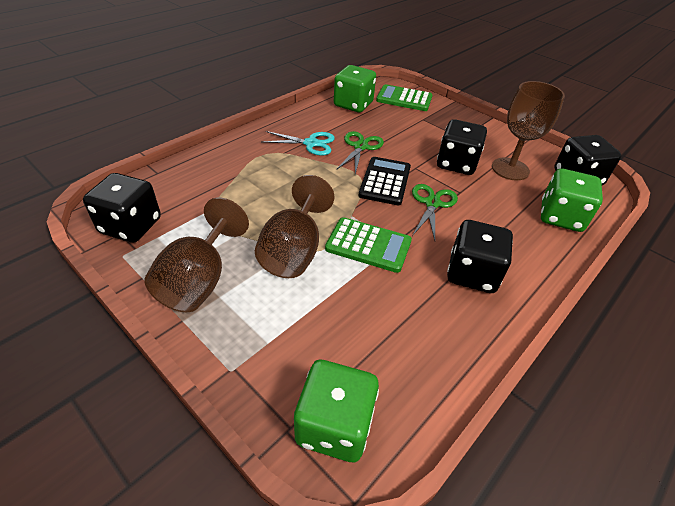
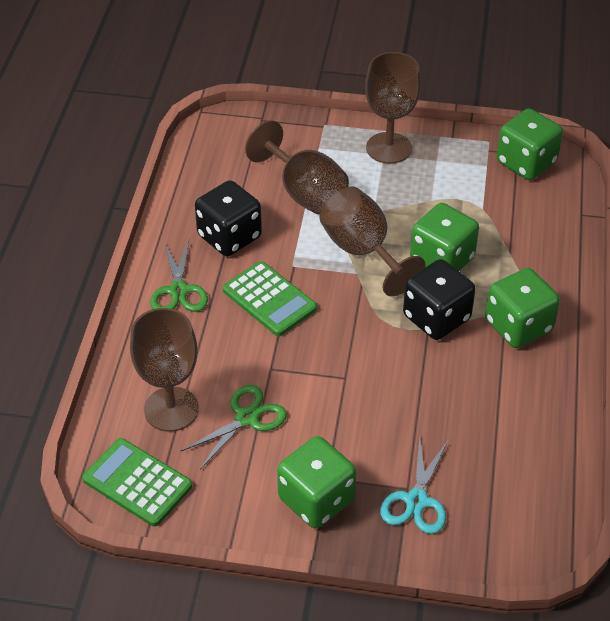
black calculator: 1 -> 0
black dice: 4 -> 2
brown goblet: 3 -> 4
green dice: 3 -> 4

